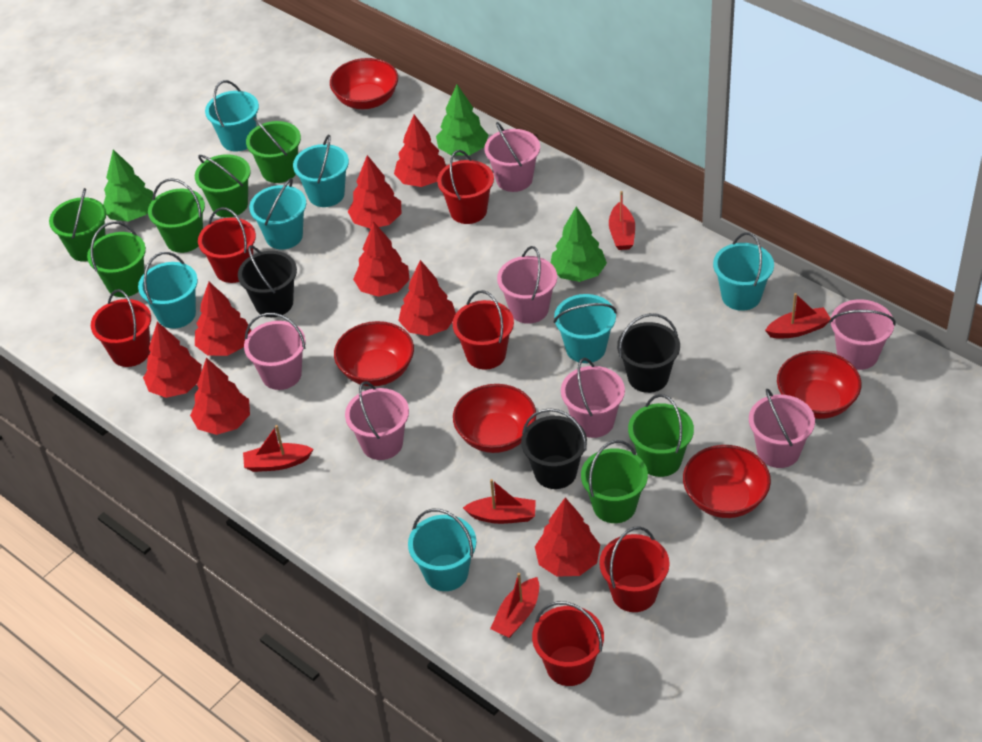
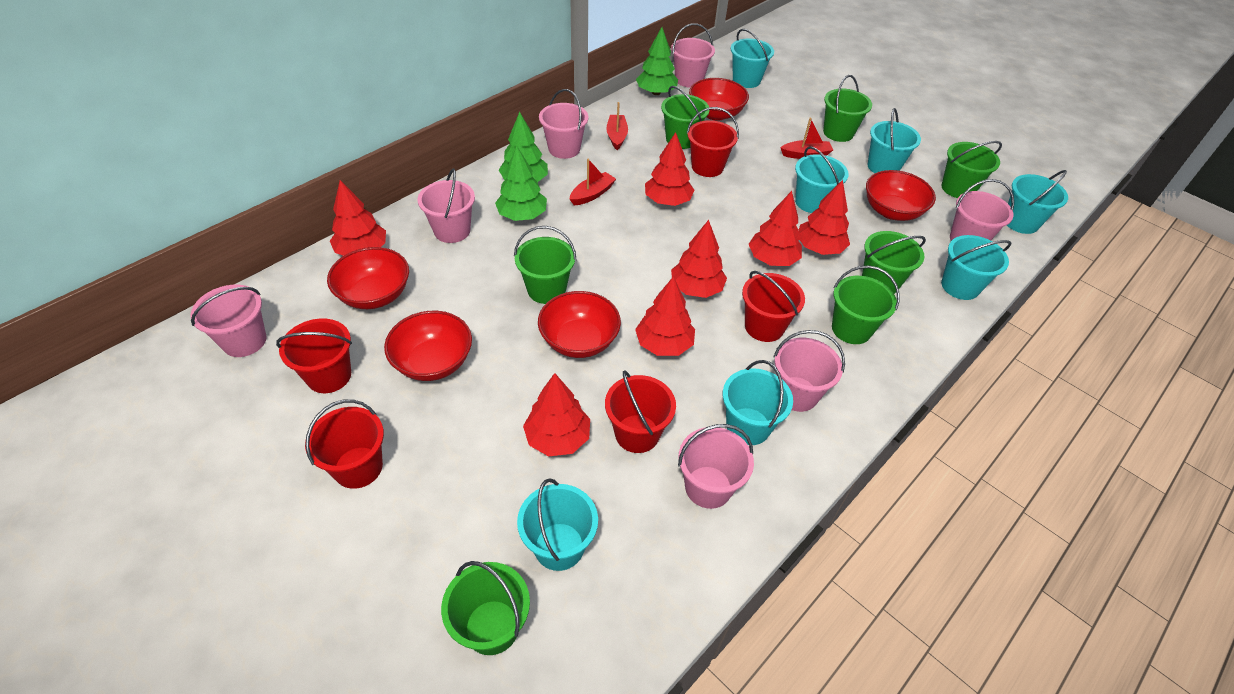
black bucket: 3 -> 0
red boat: 5 -> 3
red bucket: 6 -> 5
red tree: 8 -> 7

